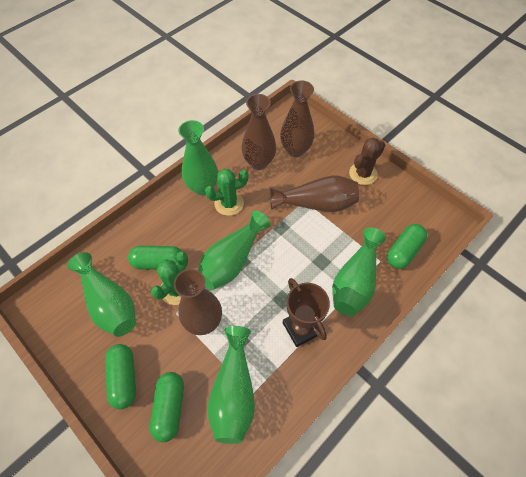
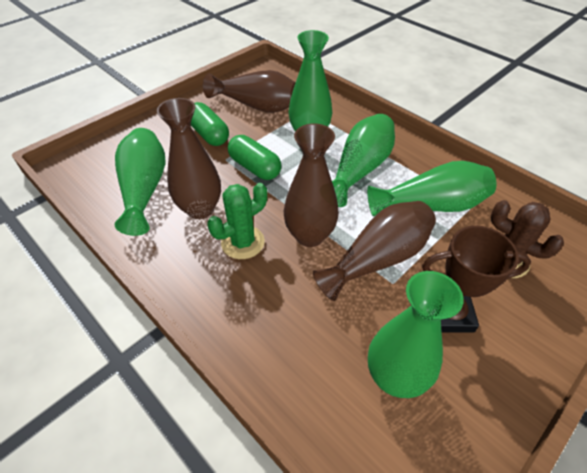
green cactus: 2 -> 1
green capsule: 4 -> 2

